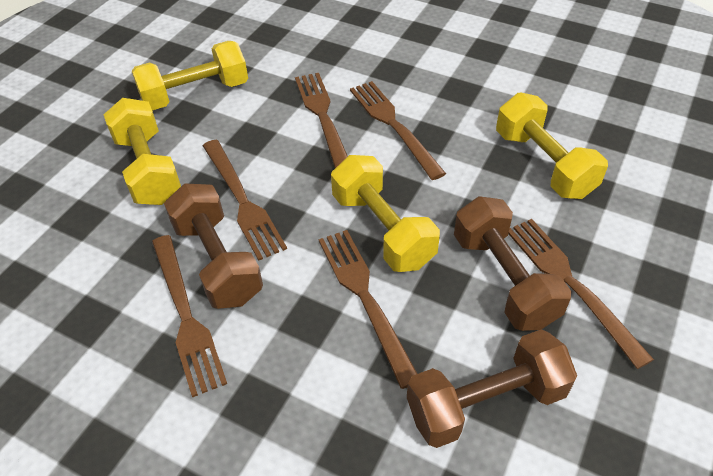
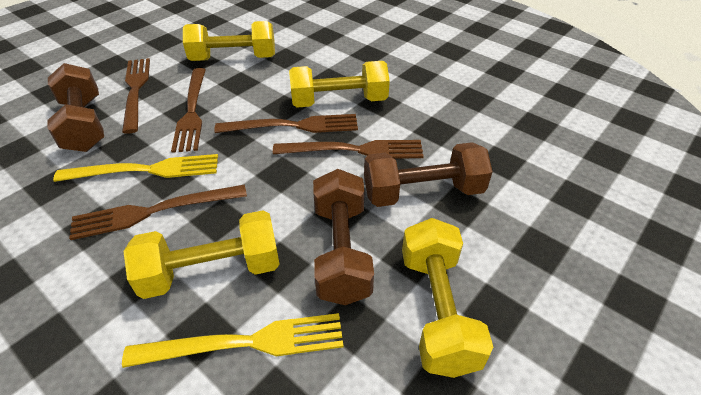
brown fork: 6 -> 5
yellow fork: 0 -> 2

